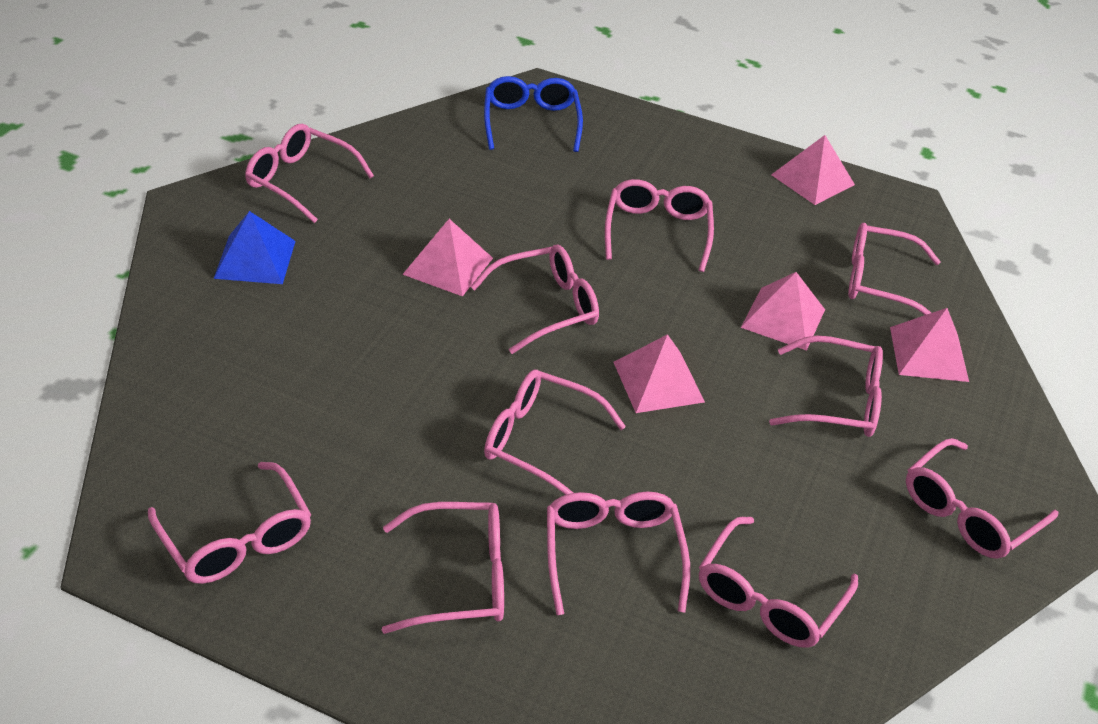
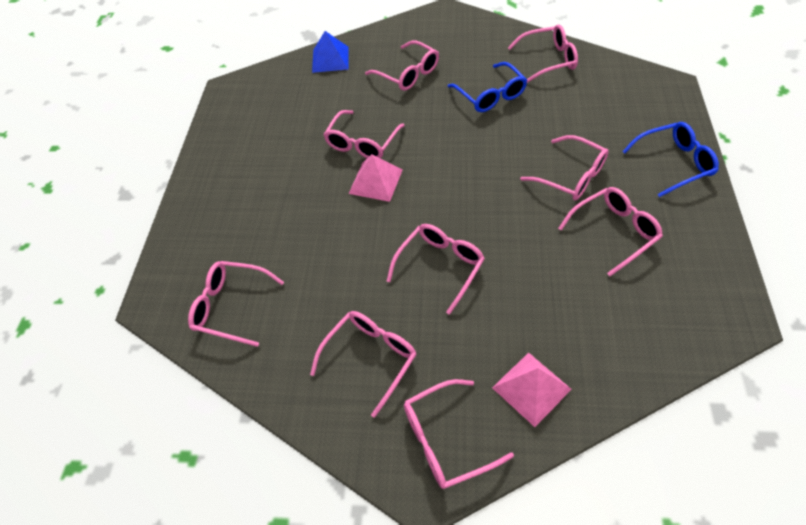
blue glasses: 1 -> 2
pink glasses: 11 -> 9
pink pyramid: 5 -> 2

